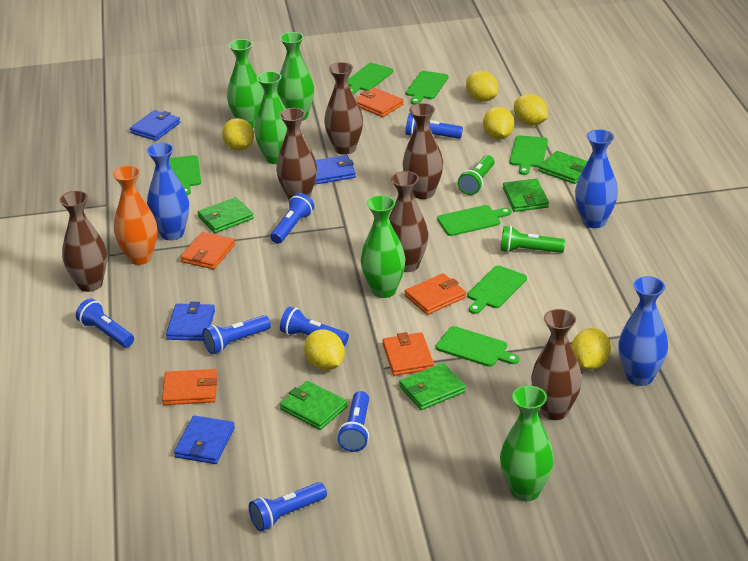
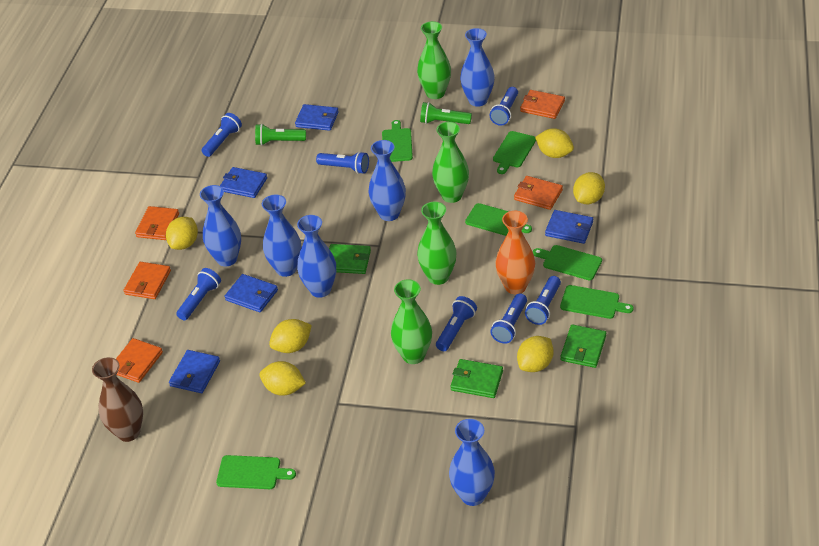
blue vase: 3 -> 6
blue wallet: 4 -> 5
brown vase: 6 -> 1
green cutting board: 7 -> 6
green vase: 5 -> 4
green wallet: 5 -> 3

